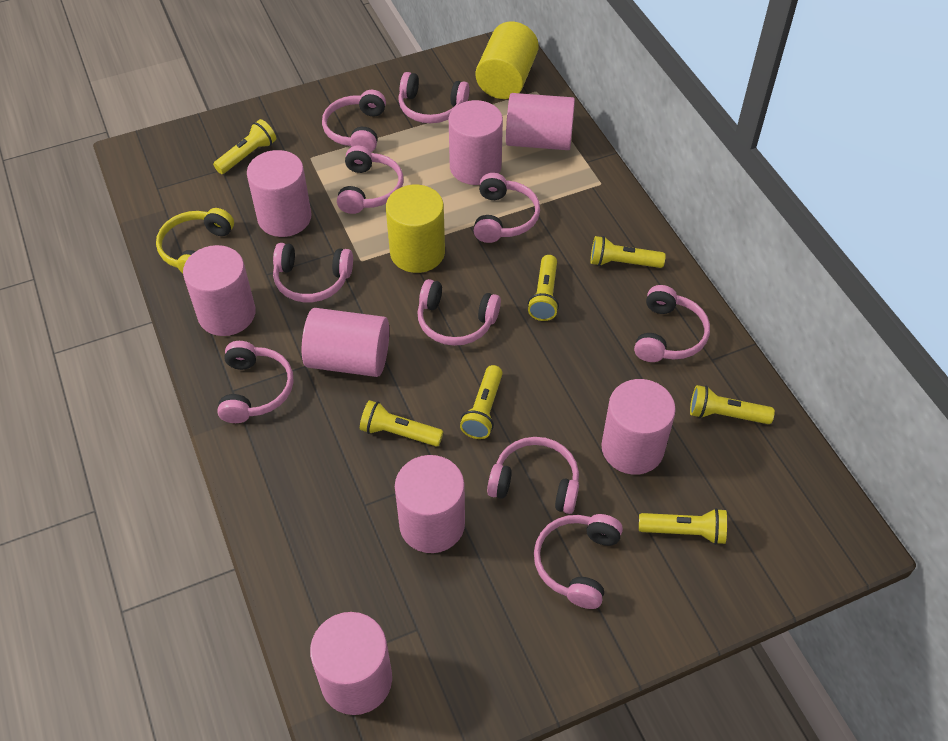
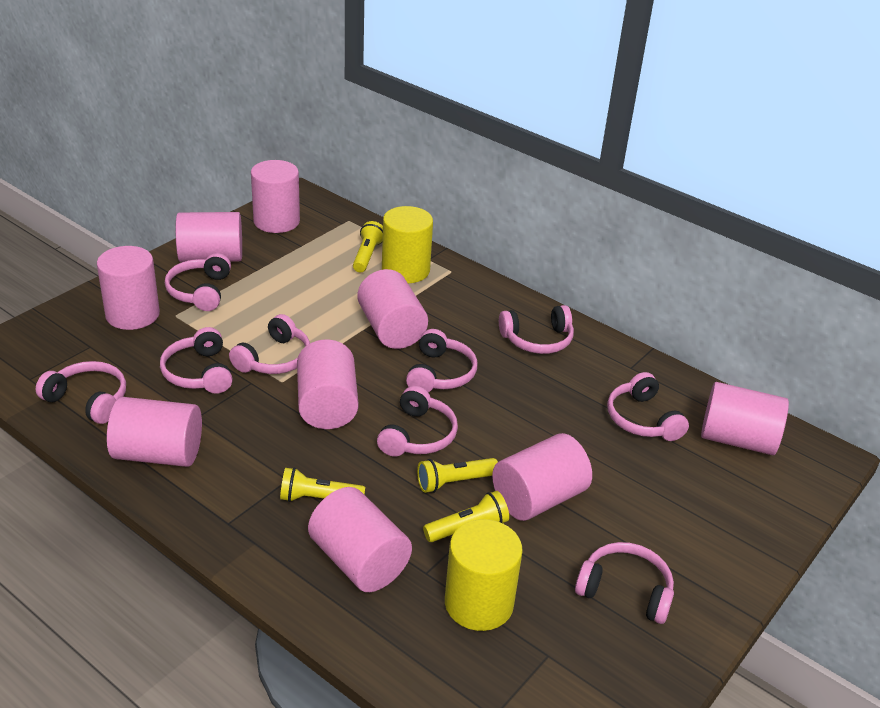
pink cylinder: 8 -> 9
pink headphones: 10 -> 9
yellow flashlight: 7 -> 4
yellow headphones: 1 -> 0

